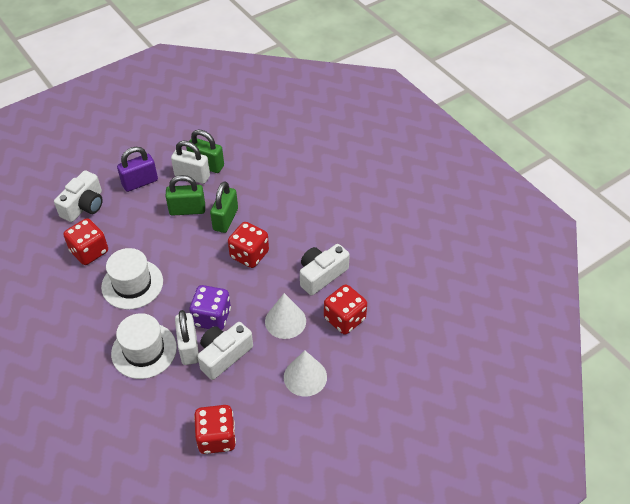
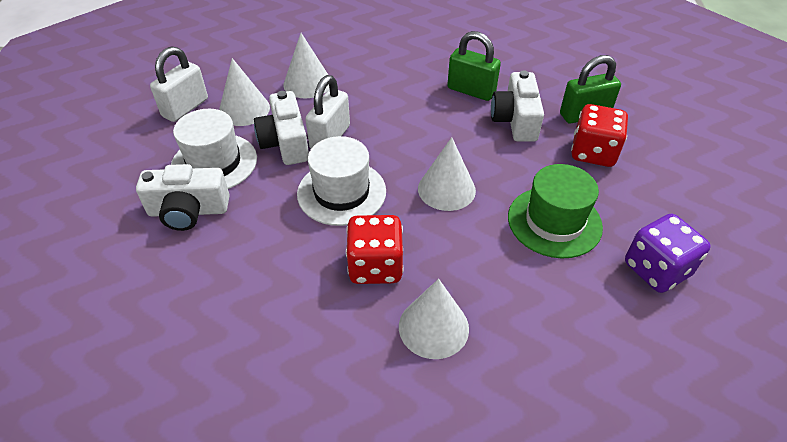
green hat: 0 -> 1
green padlock: 3 -> 2
purple padlock: 1 -> 0
red dice: 4 -> 2
white cone: 2 -> 4

